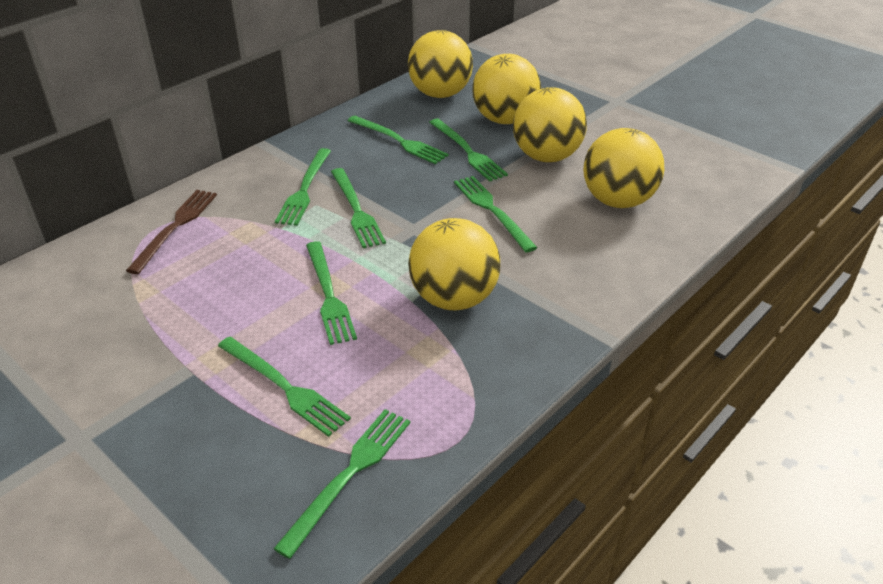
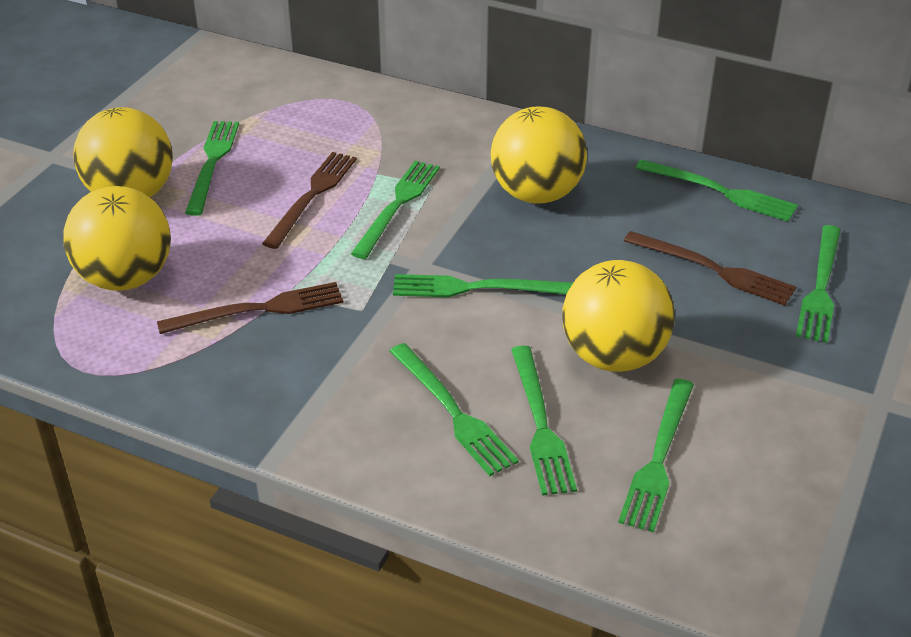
brown fork: 1 -> 3
yellow ball: 5 -> 4

